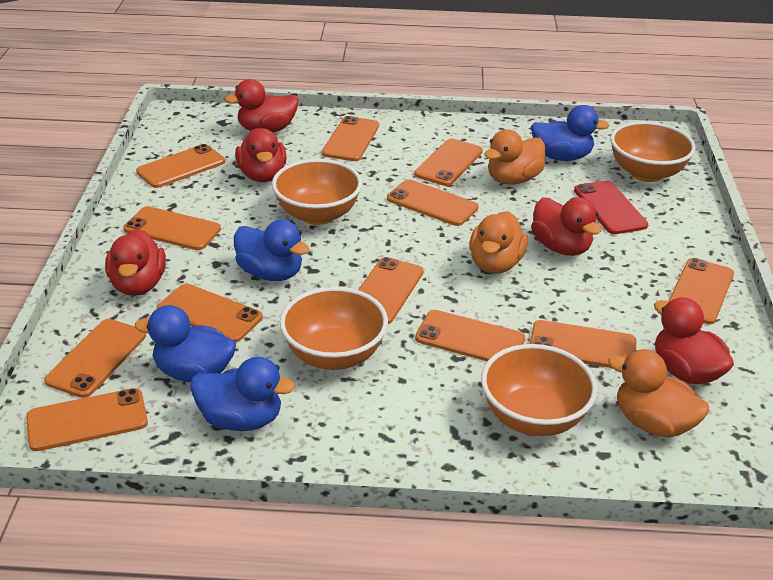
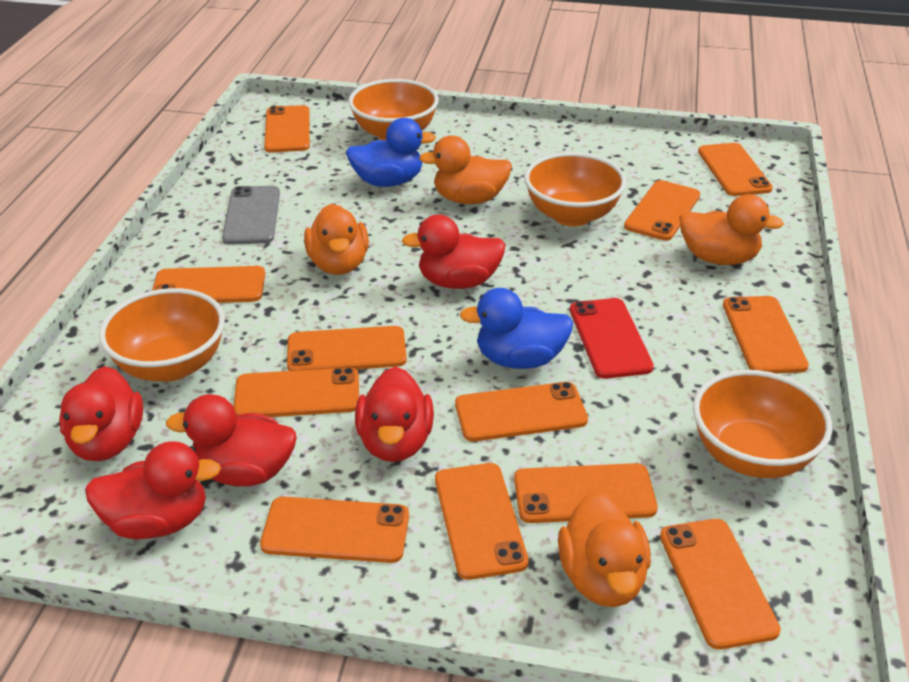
blue duck: 4 -> 2
grey phone: 0 -> 1
orange duck: 3 -> 4

